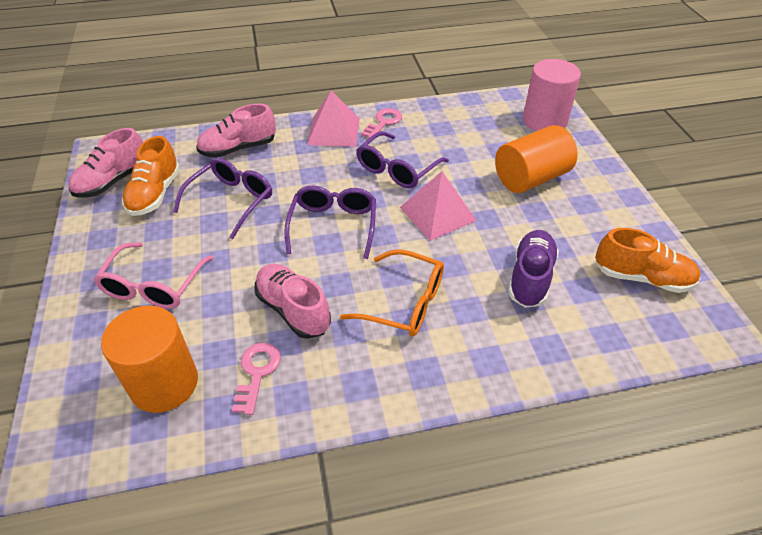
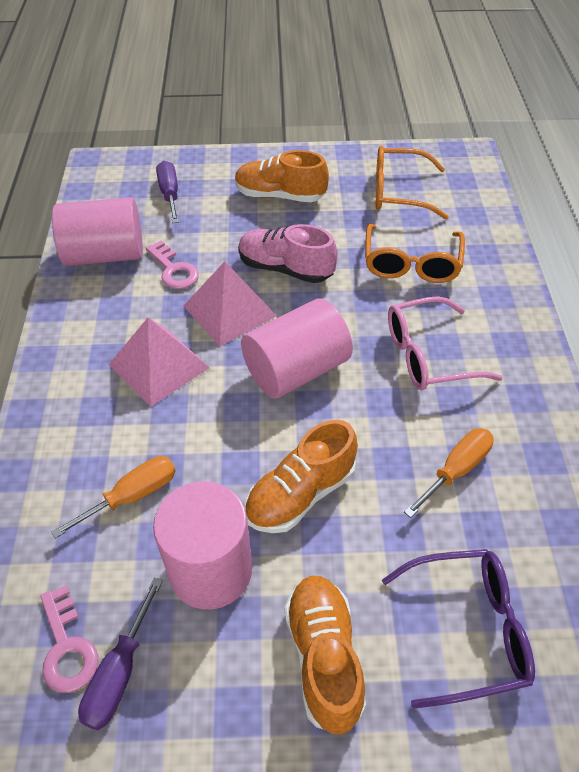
orange cylinder: 2 -> 0
orange glasses: 1 -> 2
orange screwdriver: 0 -> 2
orange shoe: 2 -> 3
pink cylinder: 1 -> 3
pink shoe: 3 -> 1
purple glasses: 3 -> 1
purple screwdriver: 0 -> 2
purple shoe: 1 -> 0

